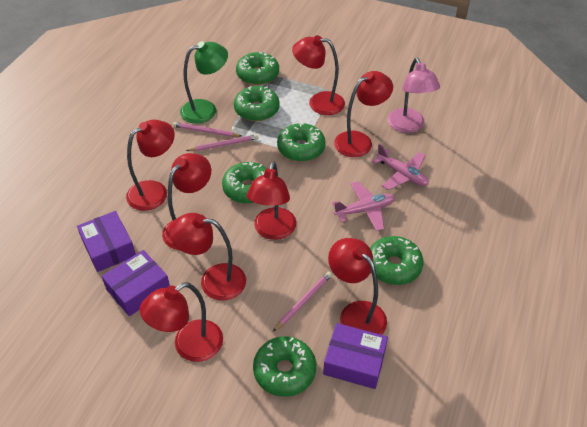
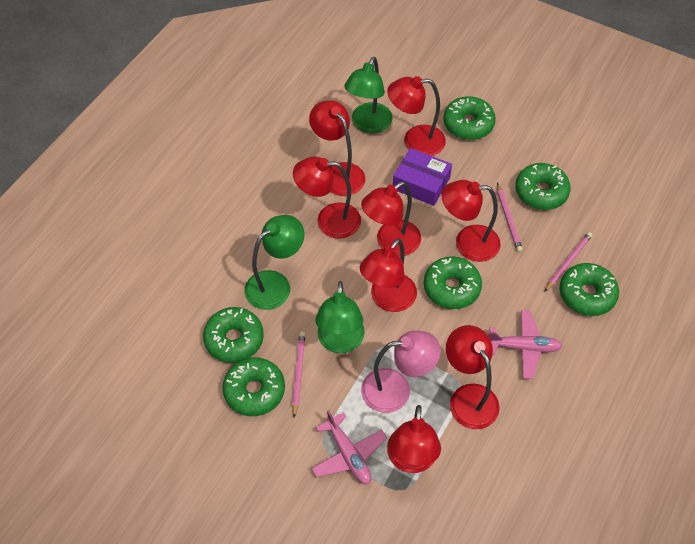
green lamp: 1 -> 3
purple box: 3 -> 1

